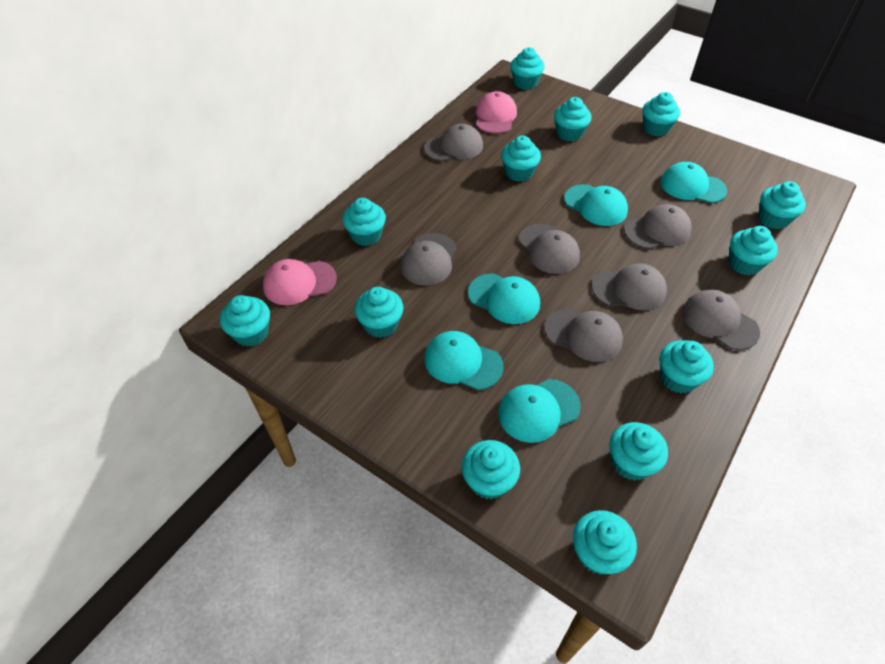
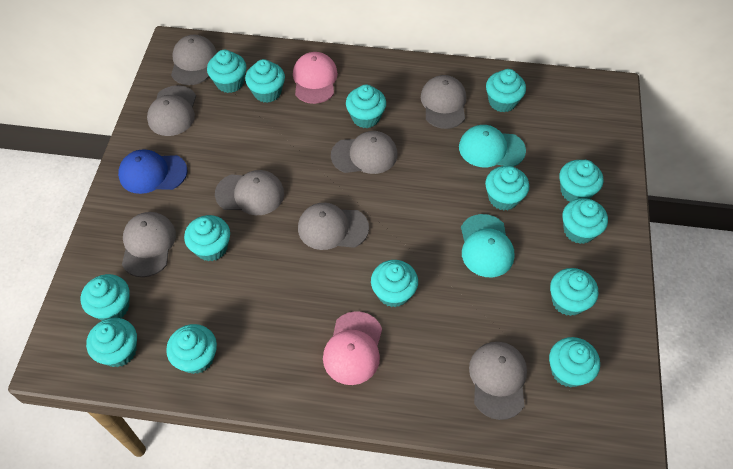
blue cap: 0 -> 1
grey cap: 7 -> 8
turquoise cap: 5 -> 2
turquoise cupcake: 13 -> 14

